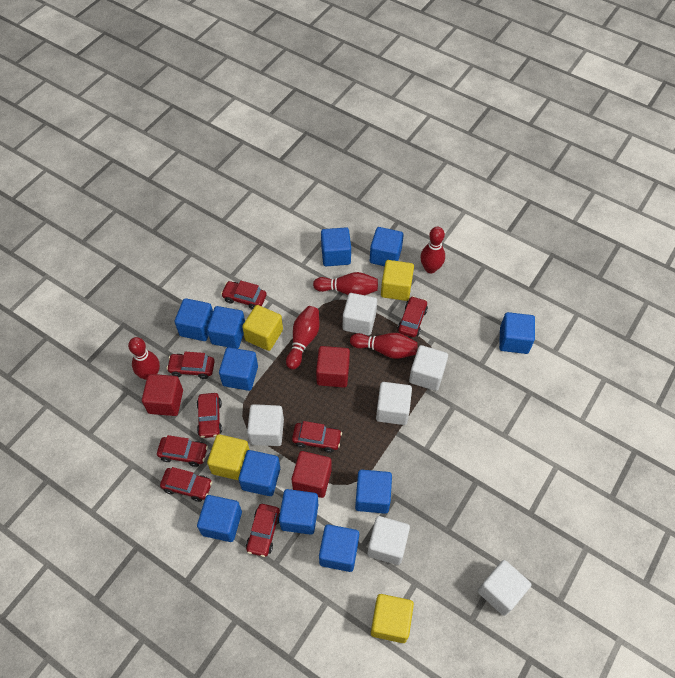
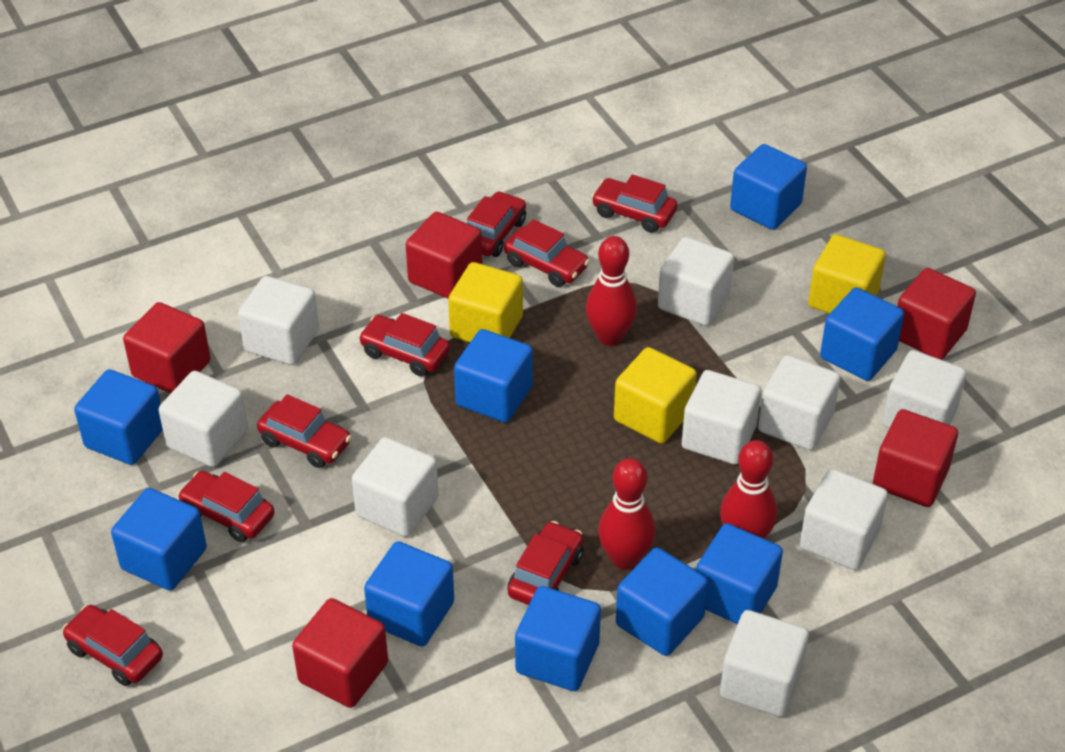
blue cube: 11 -> 9
red bowling pin: 5 -> 3
red cube: 3 -> 5
white cube: 6 -> 9
yellow cube: 4 -> 3

